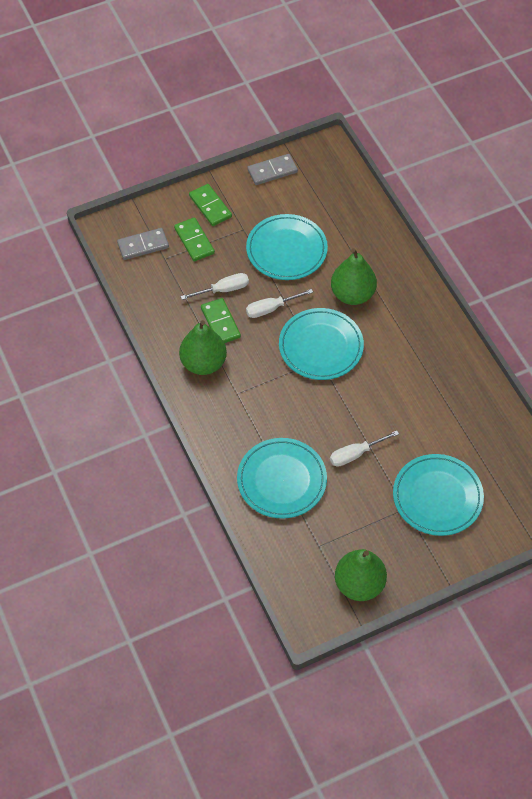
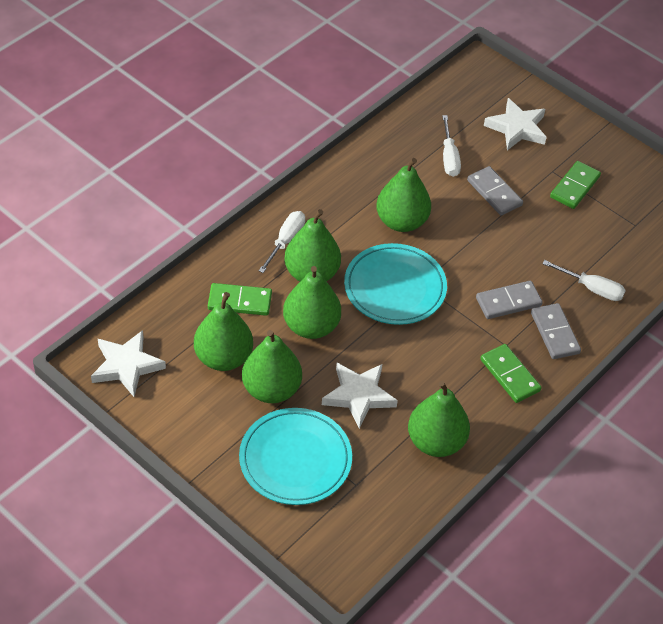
green pear: 3 -> 6
grey domino: 2 -> 3
turquoise plate: 4 -> 2
white star: 0 -> 3

